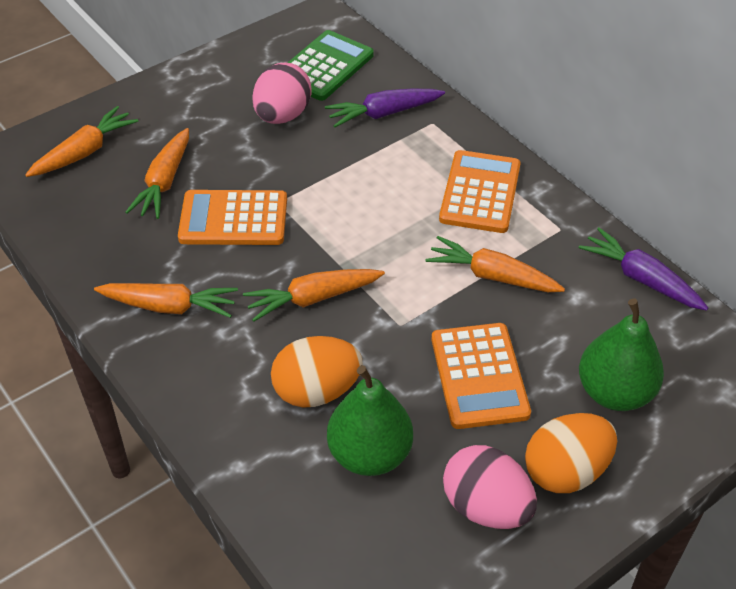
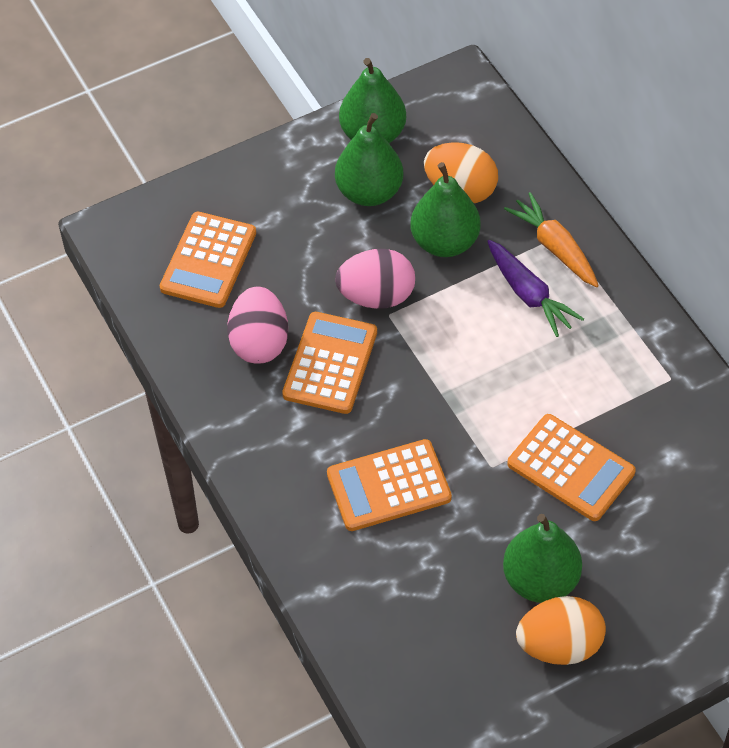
green calculator: 1 -> 0
green pear: 2 -> 4
orange calculator: 3 -> 4
orange carrot: 5 -> 1
purple carrot: 2 -> 1

